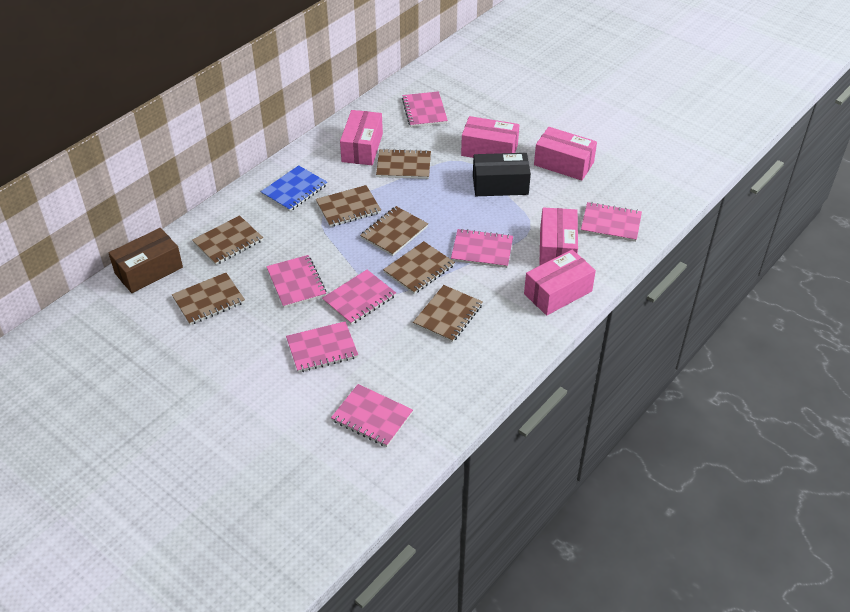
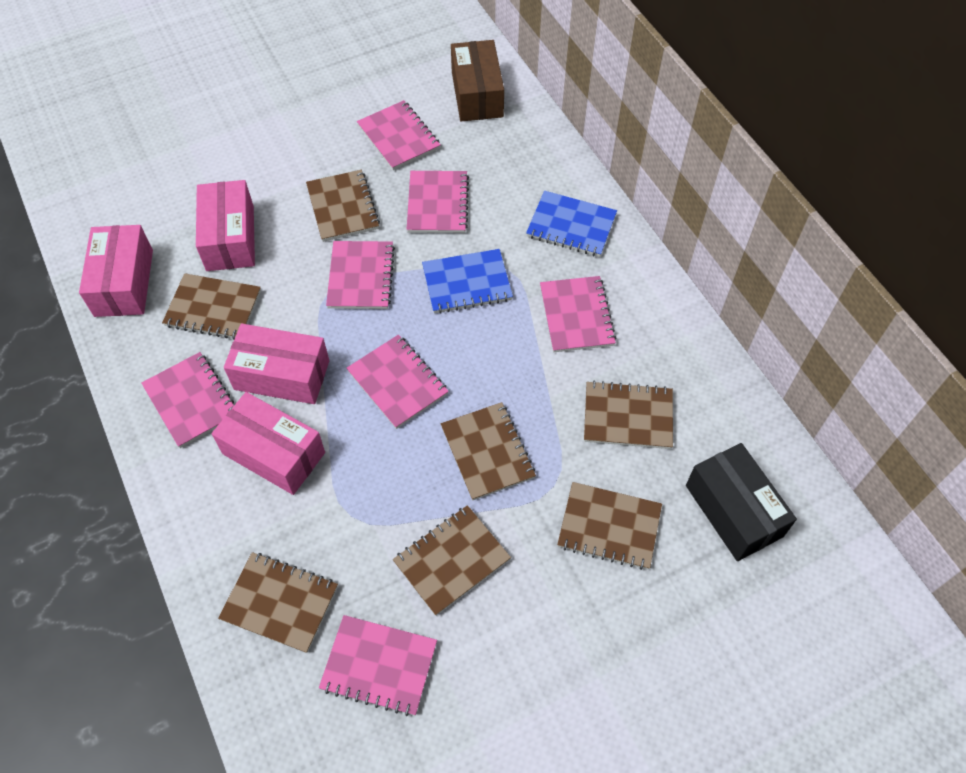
blue notebook: 1 -> 2
pink box: 5 -> 4

